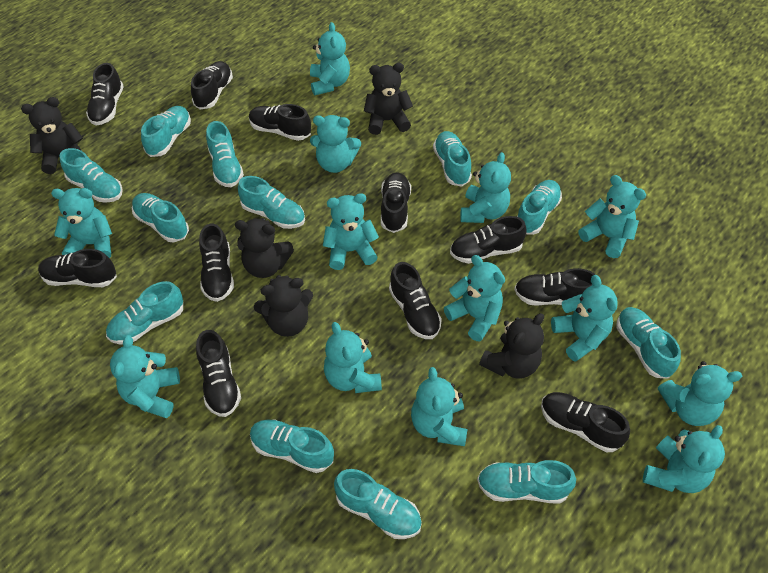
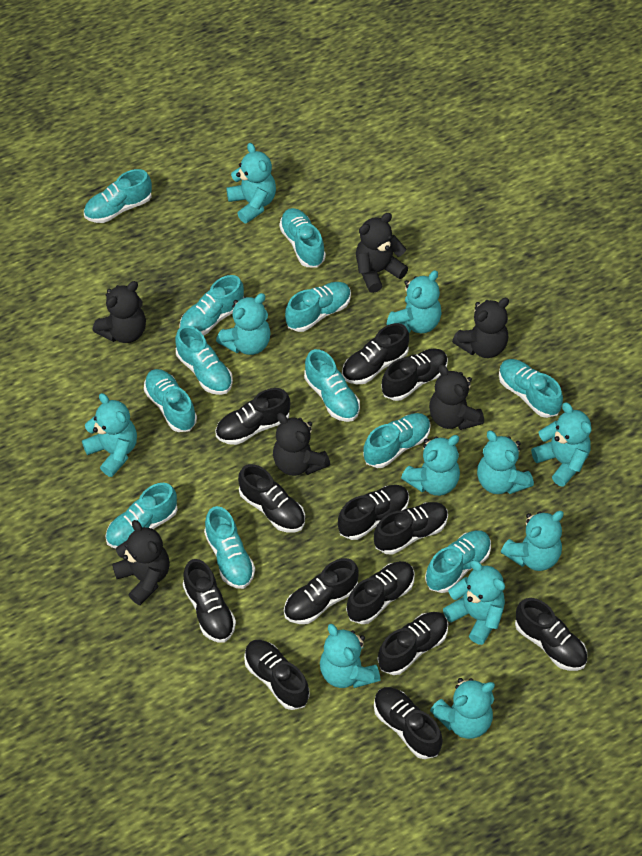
black shoe: 11 -> 13
black teddy bear: 5 -> 6
turquoise teddy bear: 13 -> 11

